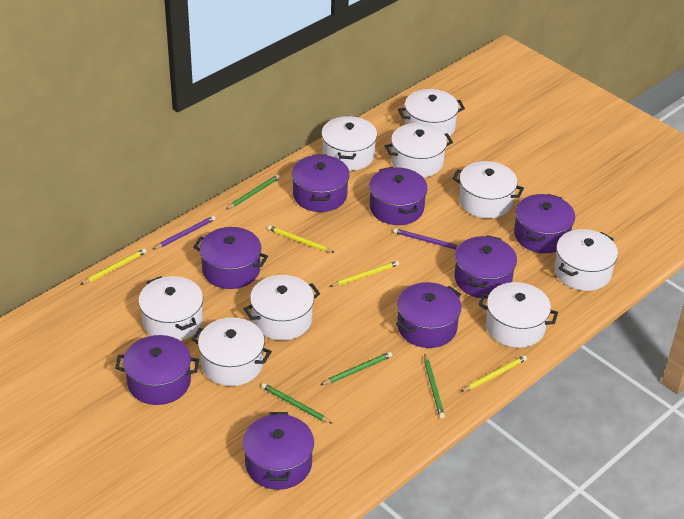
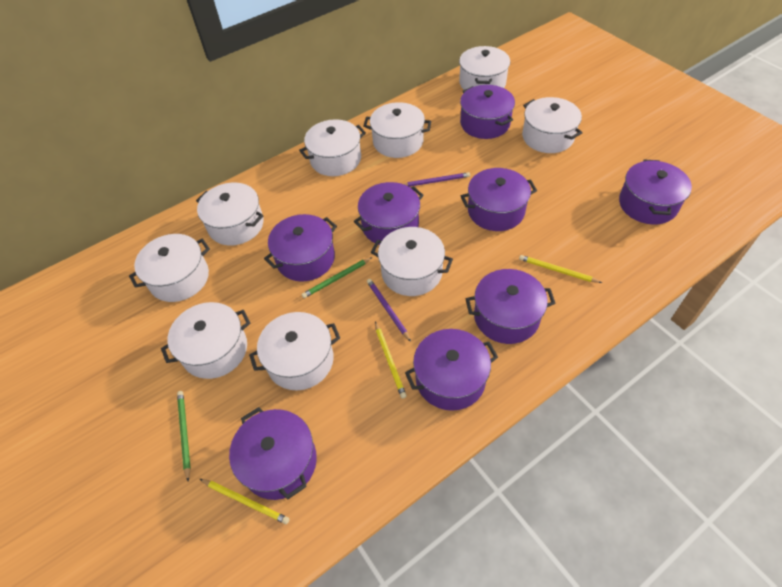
green pencil: 4 -> 2
yellow pencil: 4 -> 3

